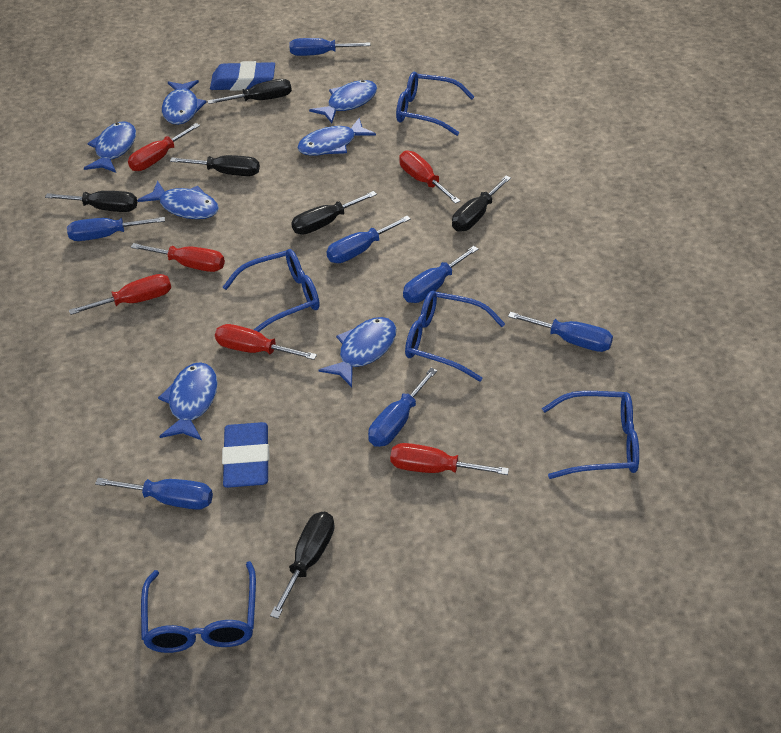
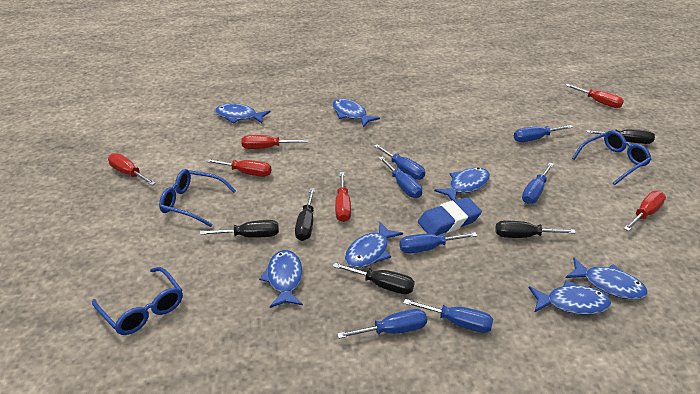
black screwdriver: 6 -> 5
blue eraser: 2 -> 1
blue glasses: 5 -> 3

